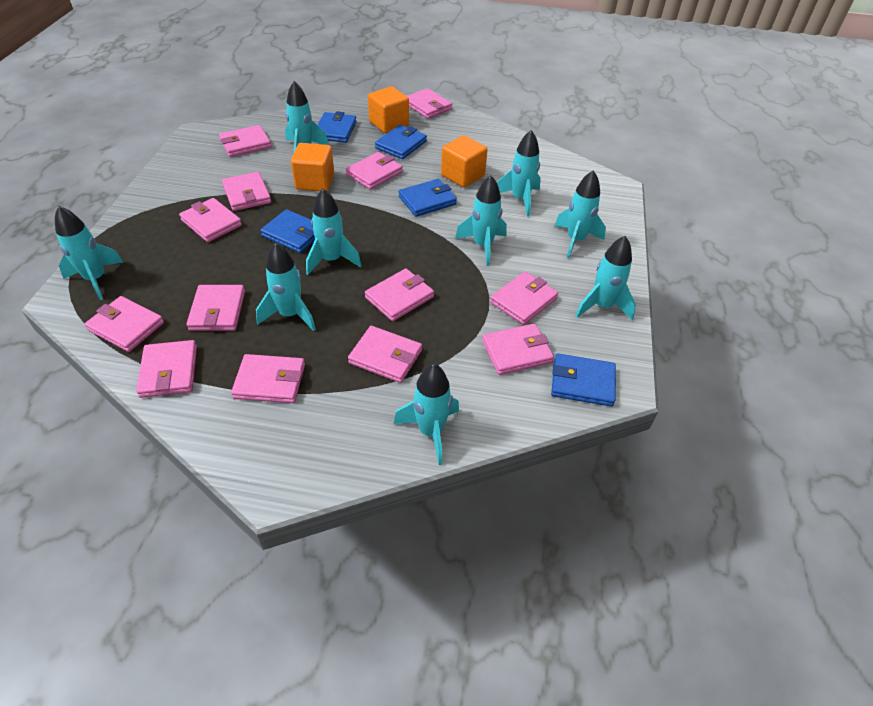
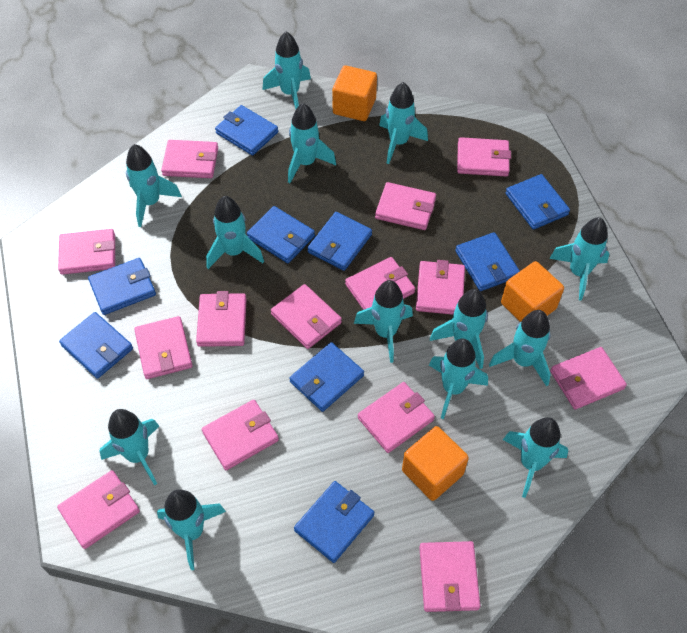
blue wallet: 5 -> 9
pink wallet: 13 -> 14
turquoise rocket: 9 -> 13

